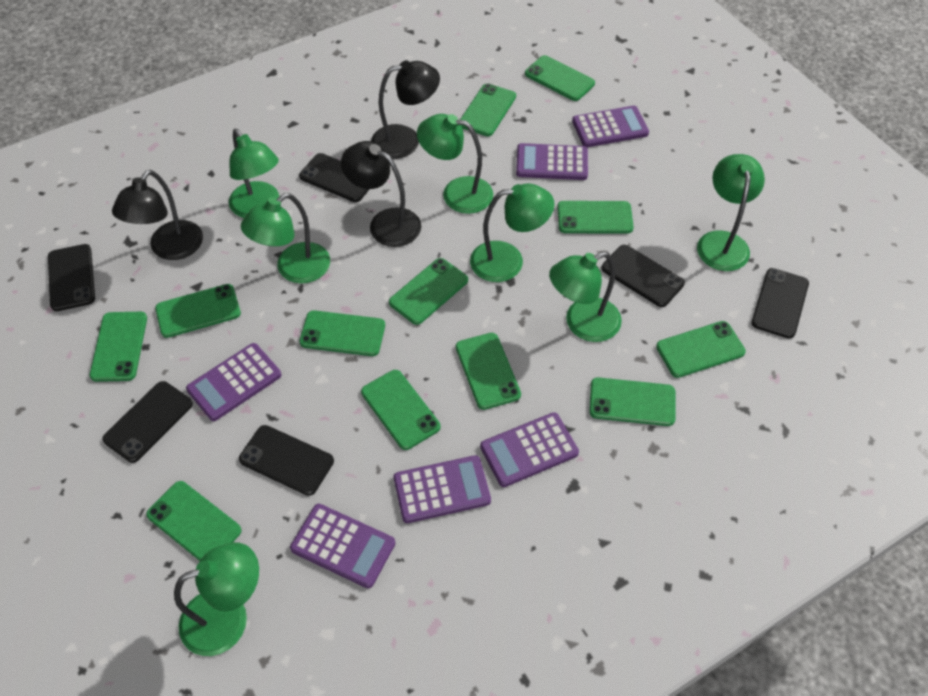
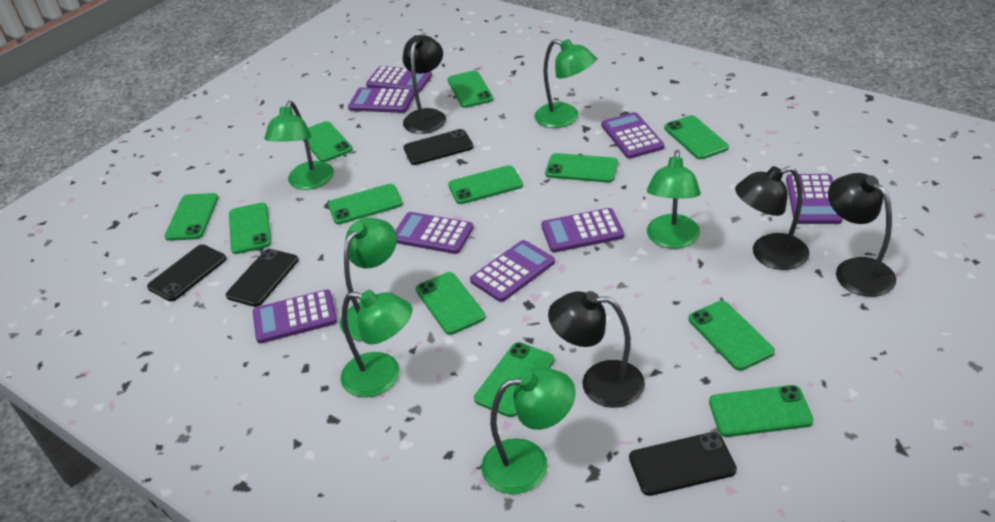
black lamp: 3 -> 4
black phone: 6 -> 4
green lamp: 7 -> 6
purple calculator: 6 -> 8

